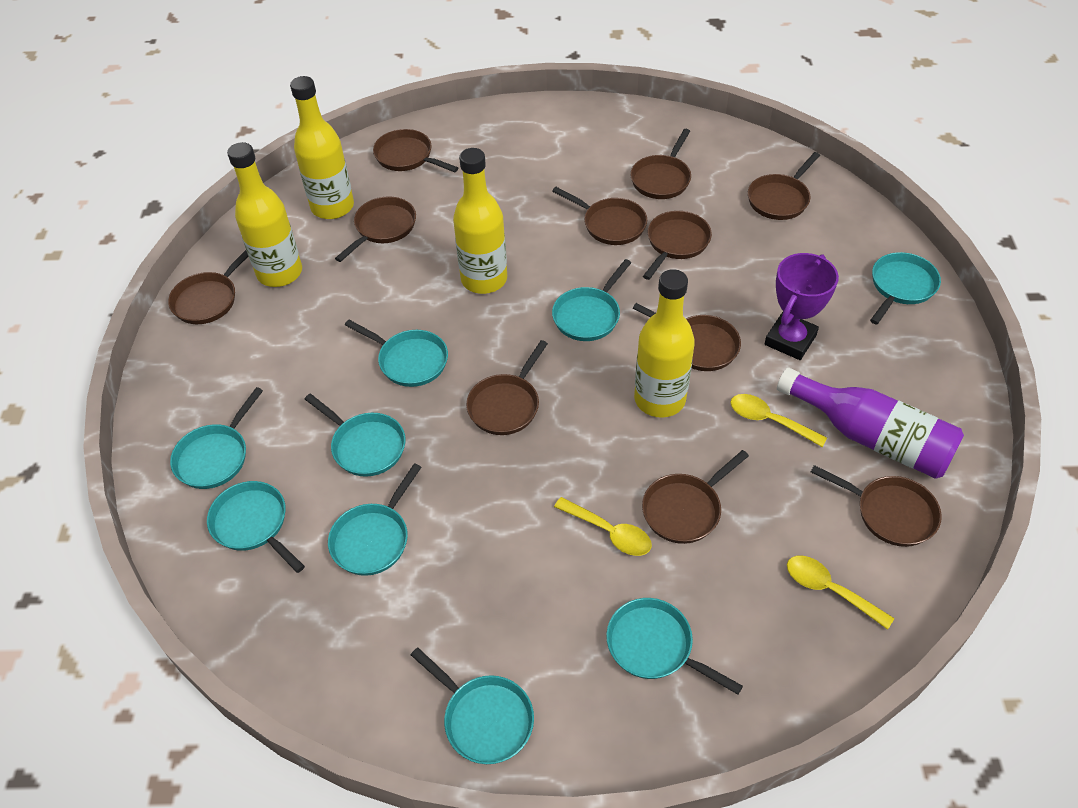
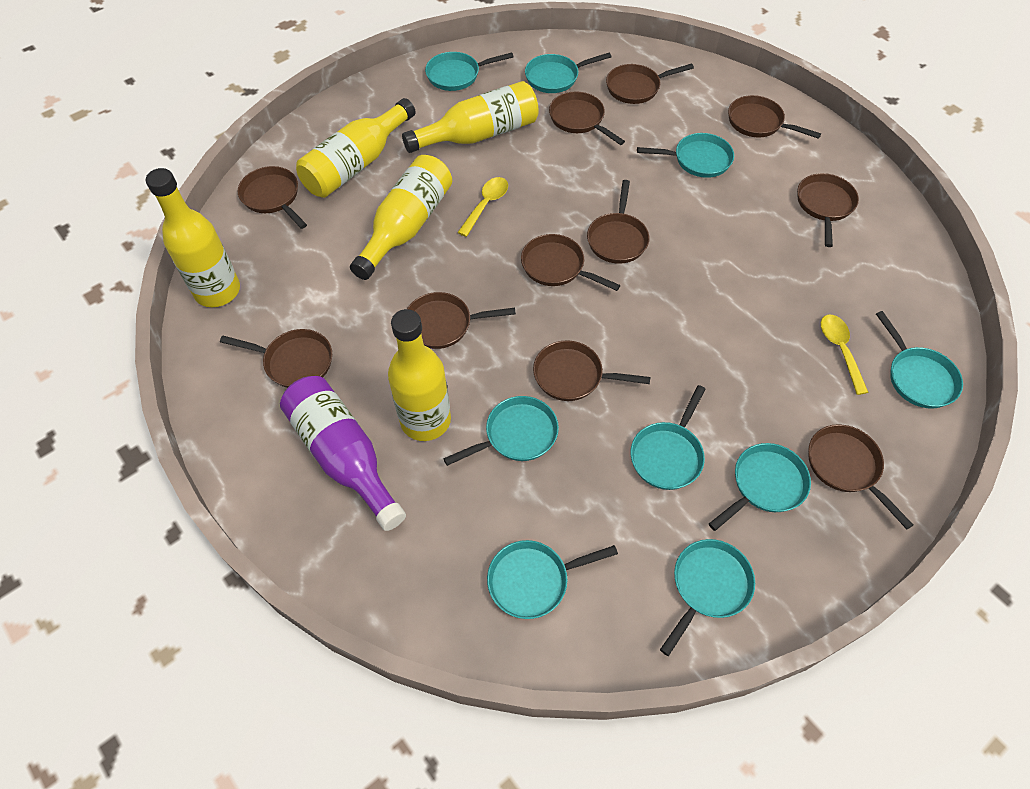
purple trophy: 1 -> 0
yellow bottle: 4 -> 5
yellow spoon: 3 -> 2

